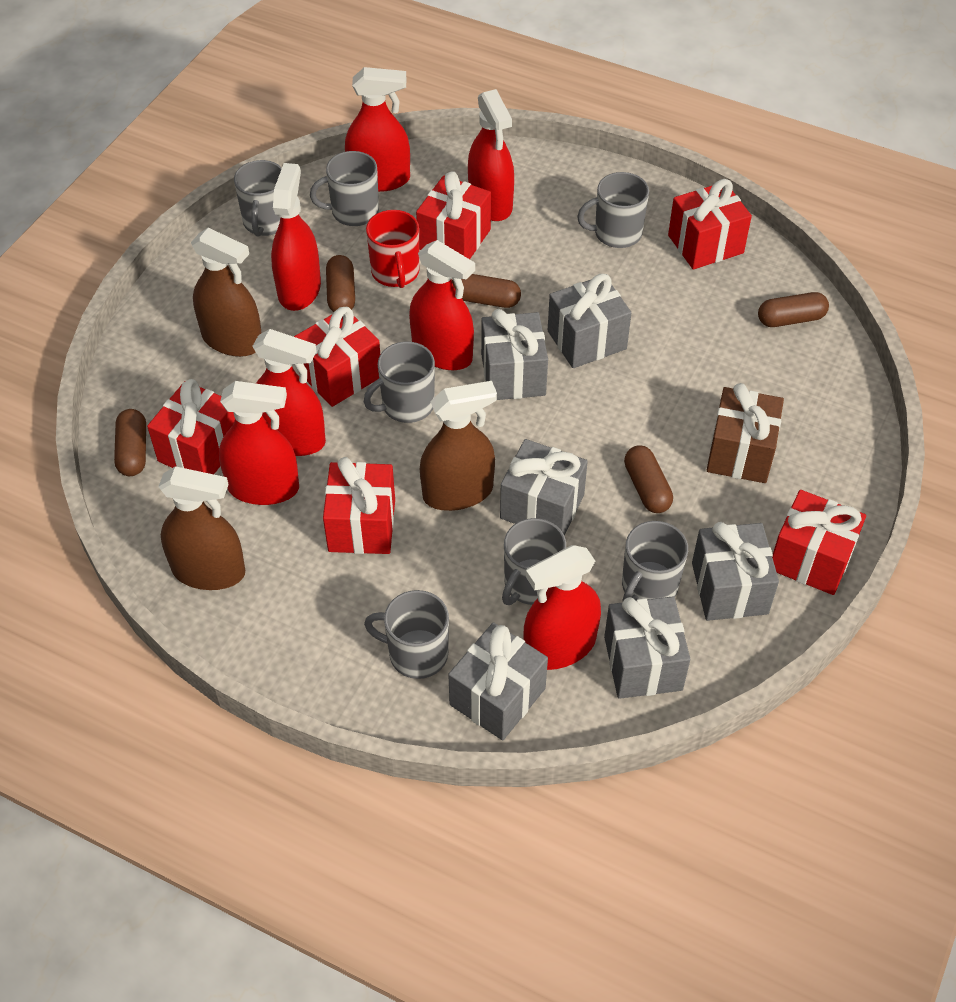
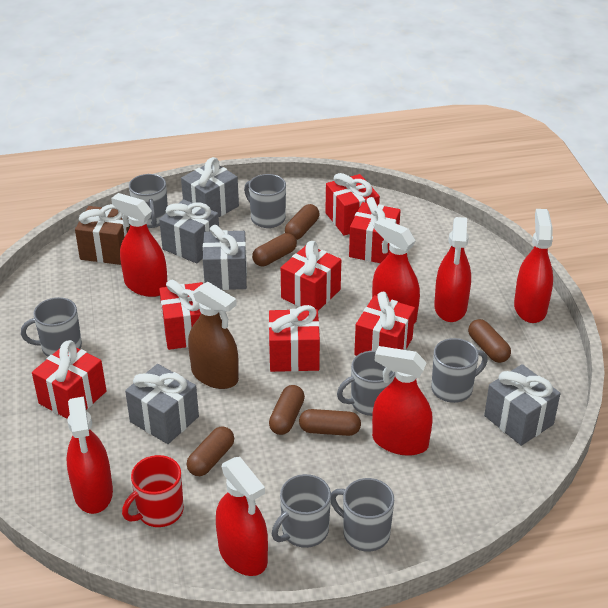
brown capsule: 5 -> 6
brown spray bottle: 3 -> 1
grey gift: 6 -> 5
red gift: 6 -> 7

